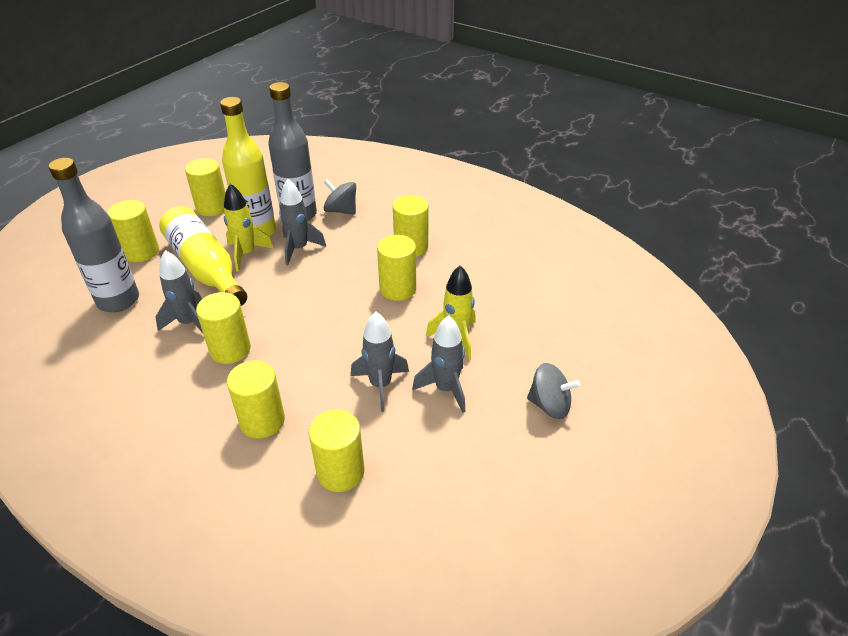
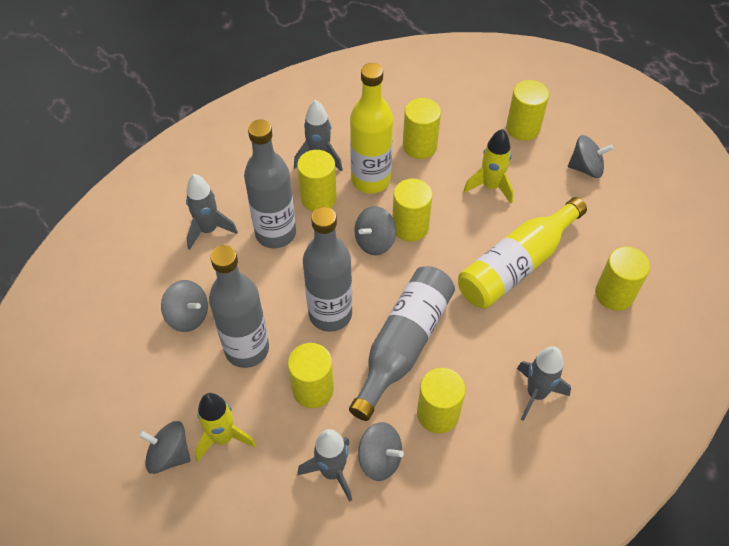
grey bottle: 2 -> 4
grey spinning top: 2 -> 5

